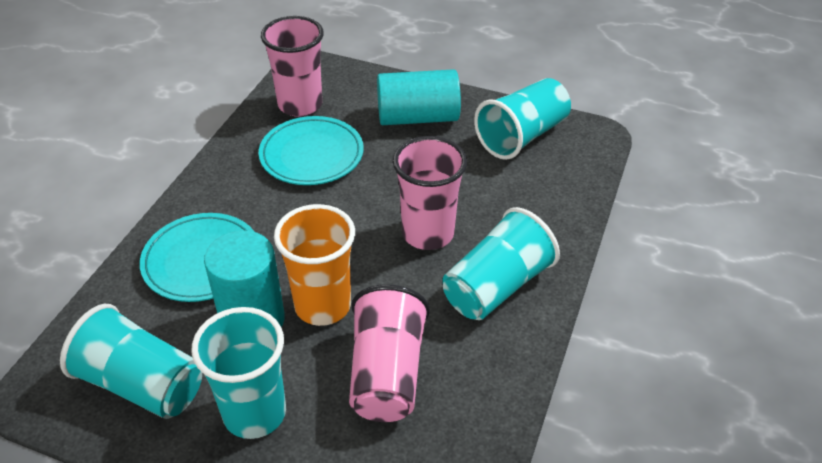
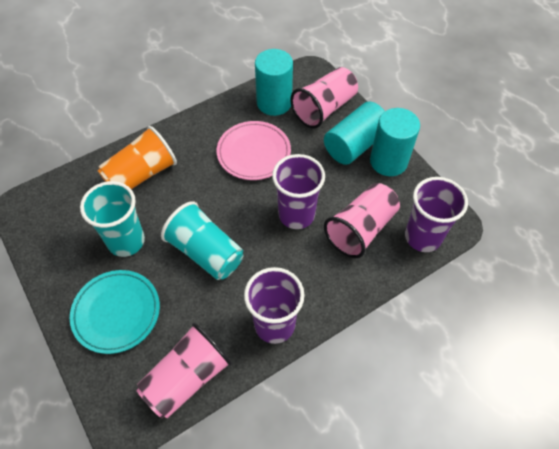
pink plate: 0 -> 1
purple cup: 0 -> 3
turquoise cup: 4 -> 2
turquoise cylinder: 2 -> 3
turquoise plate: 2 -> 1

